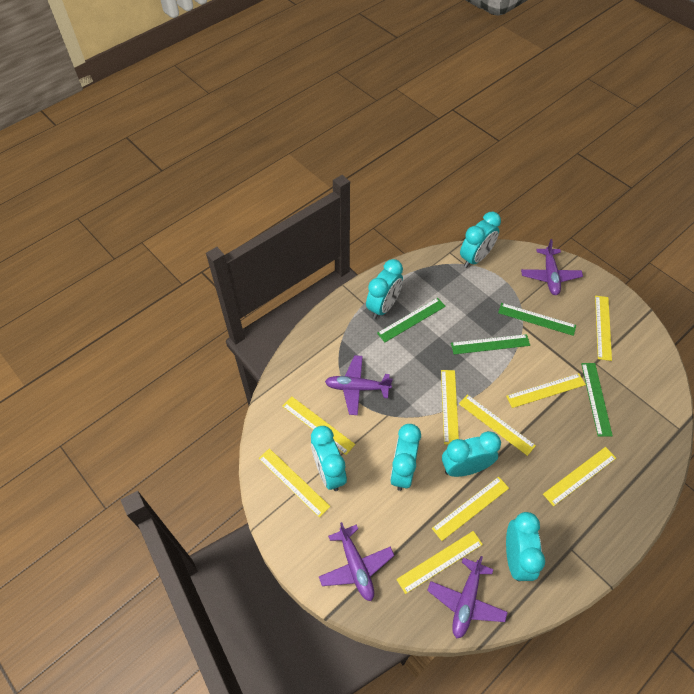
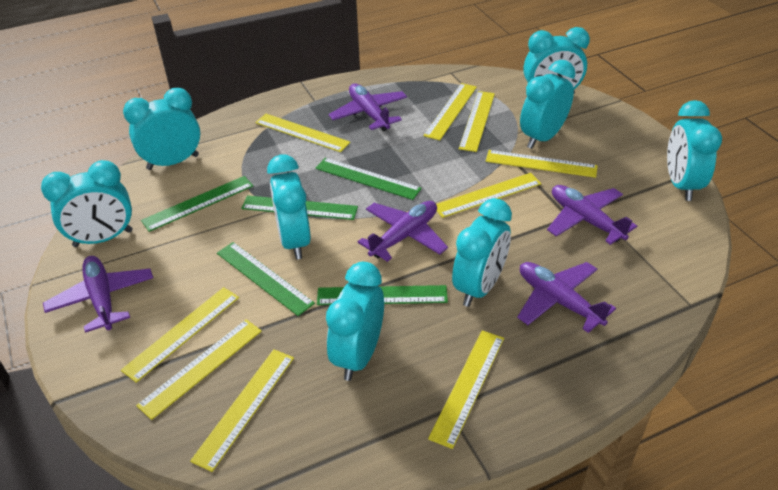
green ruler: 4 -> 5
purple plane: 4 -> 5
turquoise clock: 6 -> 8

